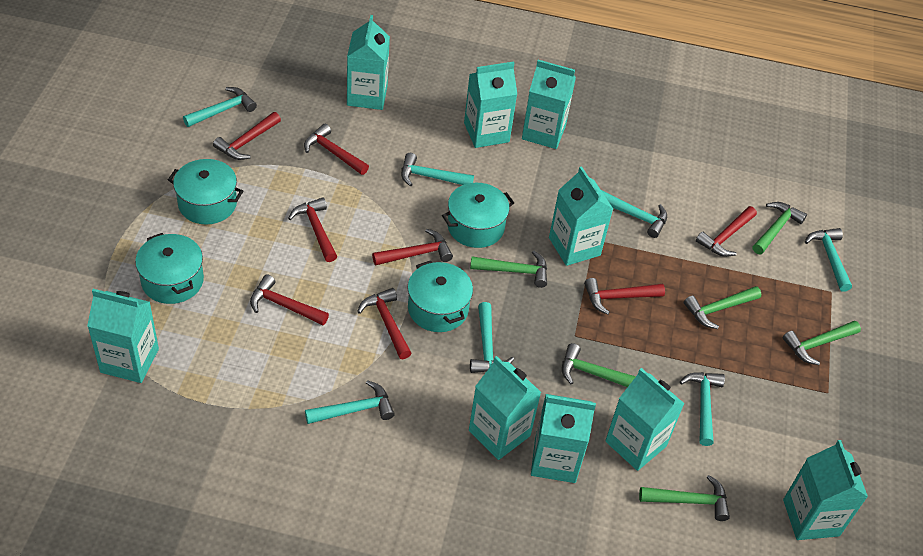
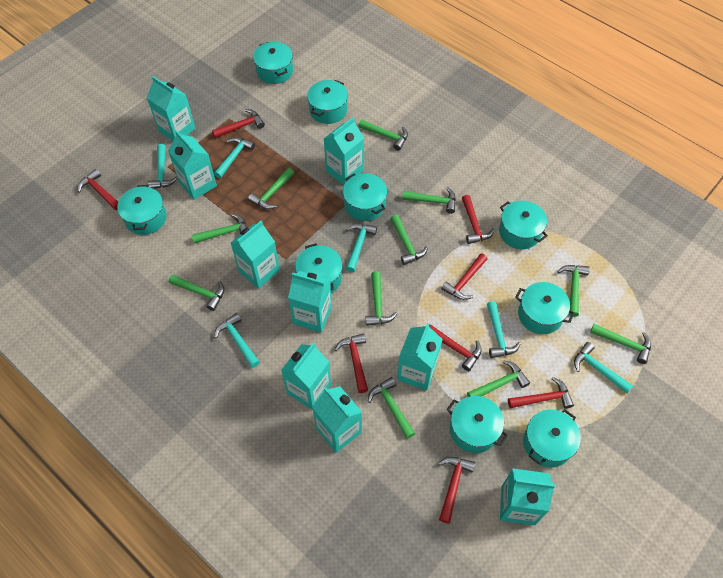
green hammer: 6 -> 11
turquoise hammer: 7 -> 6
turquoise pot: 4 -> 9

